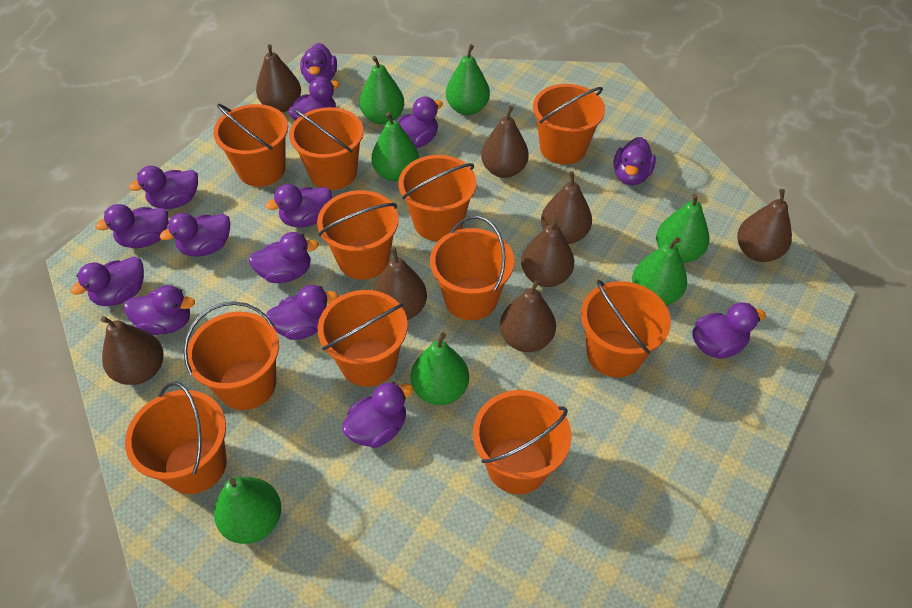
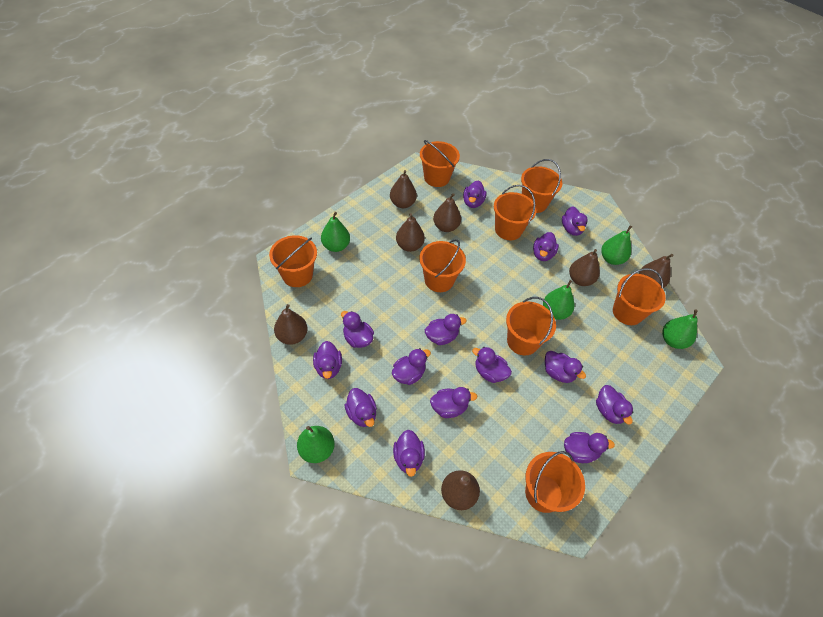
brown pear: 8 -> 7
green pear: 7 -> 5
orange bucket: 11 -> 8

